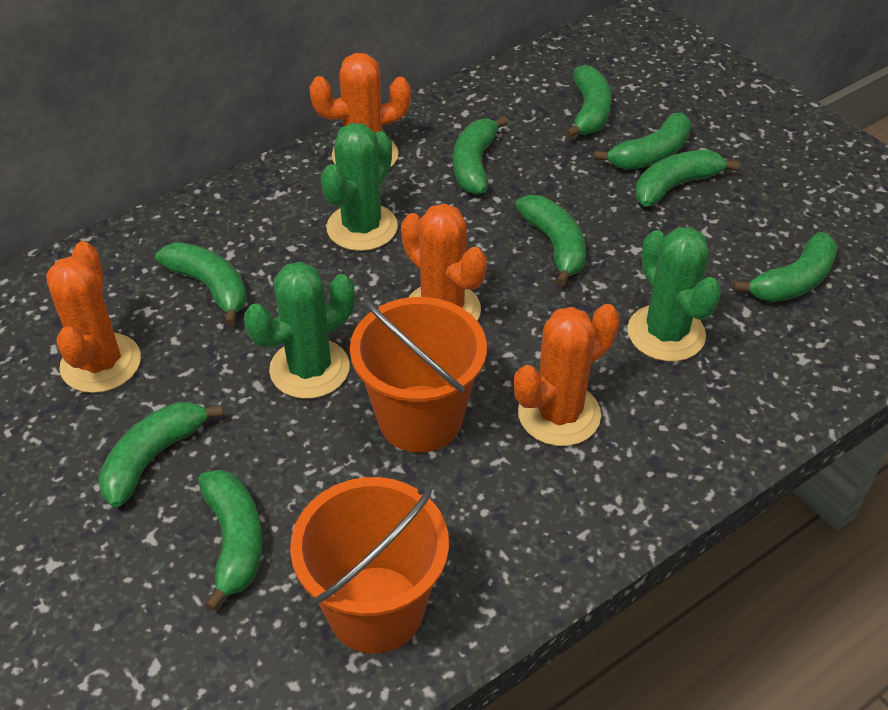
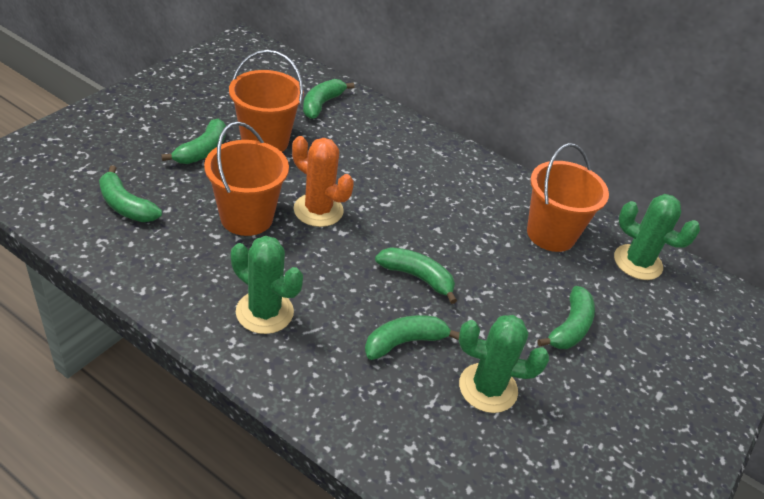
green banana: 9 -> 6
orange bucket: 2 -> 3
orange cactus: 4 -> 1

